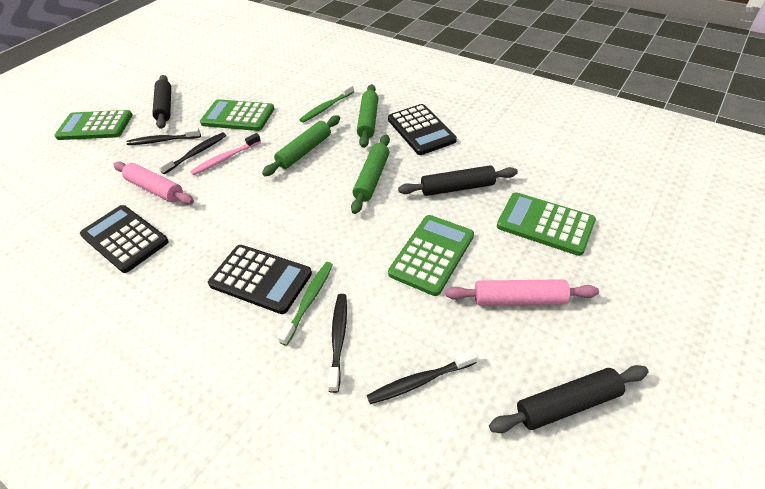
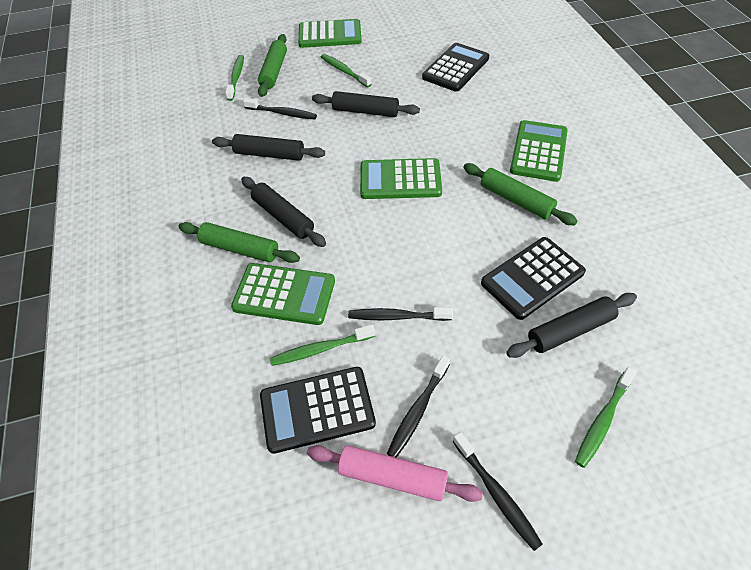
black rolling pin: 3 -> 4
green toothbrush: 2 -> 4
pink rolling pin: 2 -> 1
pink toothbrush: 1 -> 0

